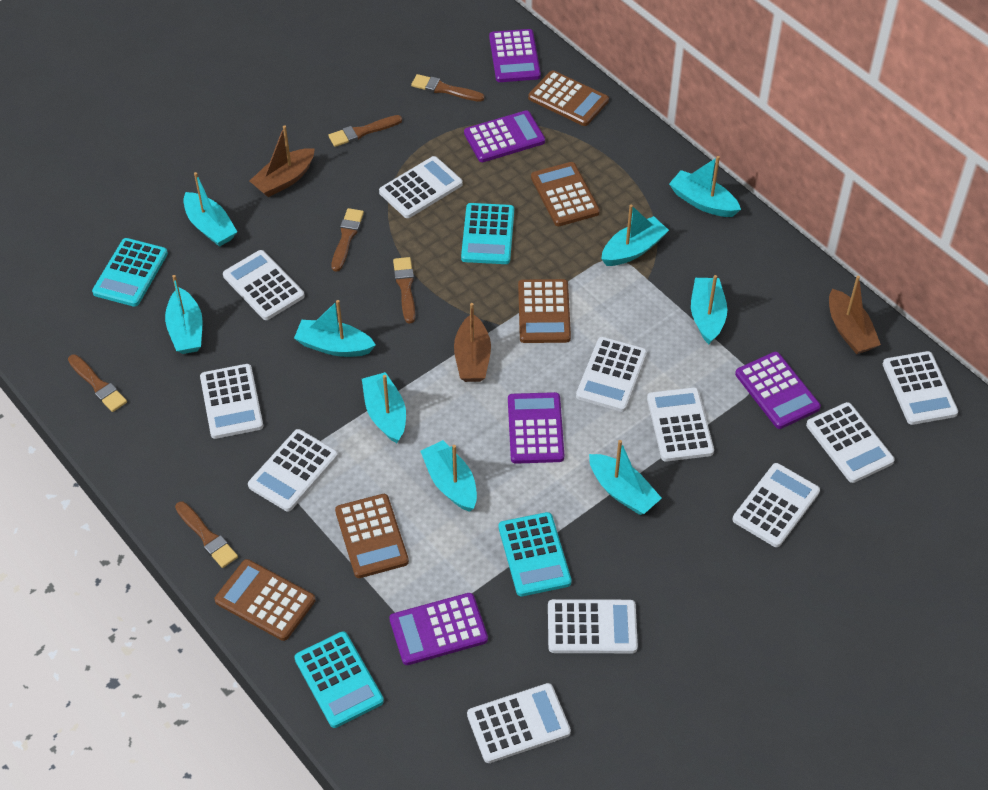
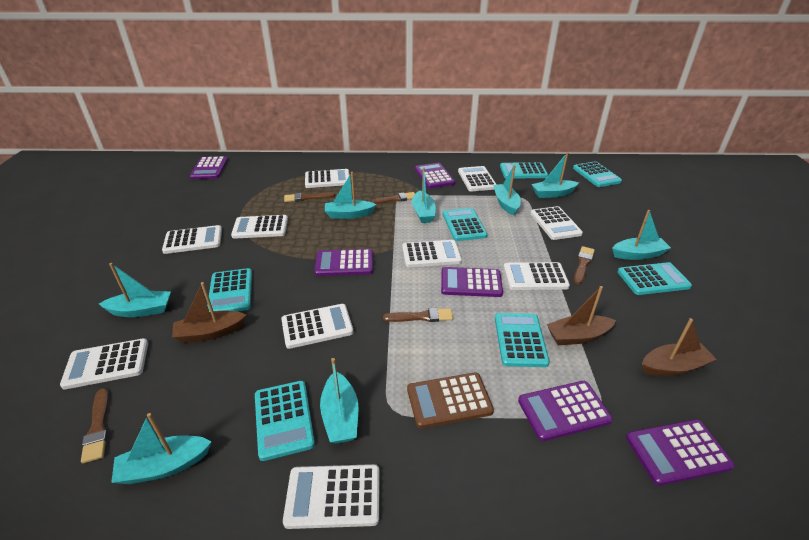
brown brush: 6 -> 5
brown calculator: 5 -> 1
purple calculator: 5 -> 6
turquoise boat: 9 -> 8
turquoise calculator: 4 -> 7
white calculator: 11 -> 10

